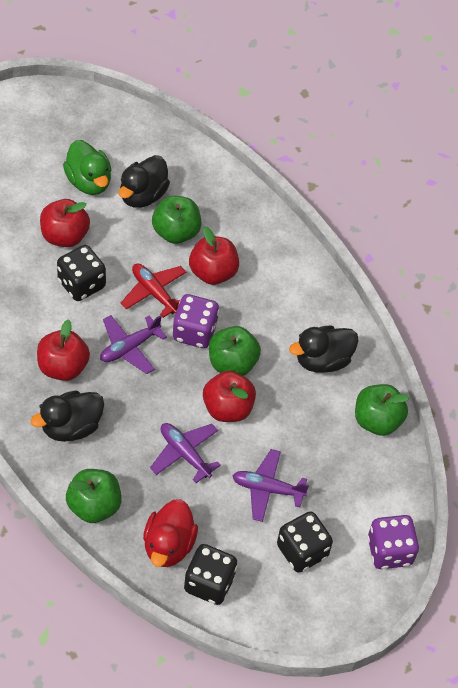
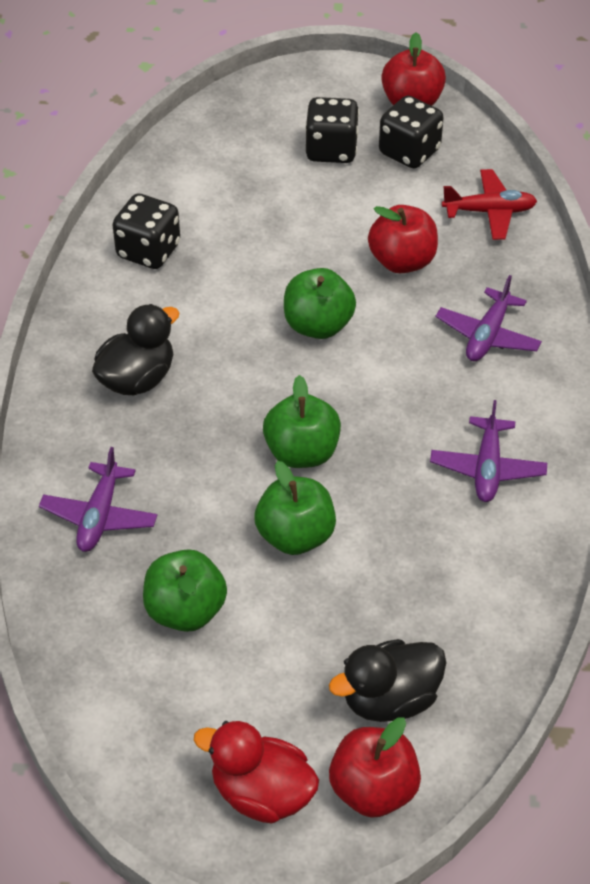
black duck: 3 -> 2
green duck: 1 -> 0
purple dice: 2 -> 0
red apple: 4 -> 3

